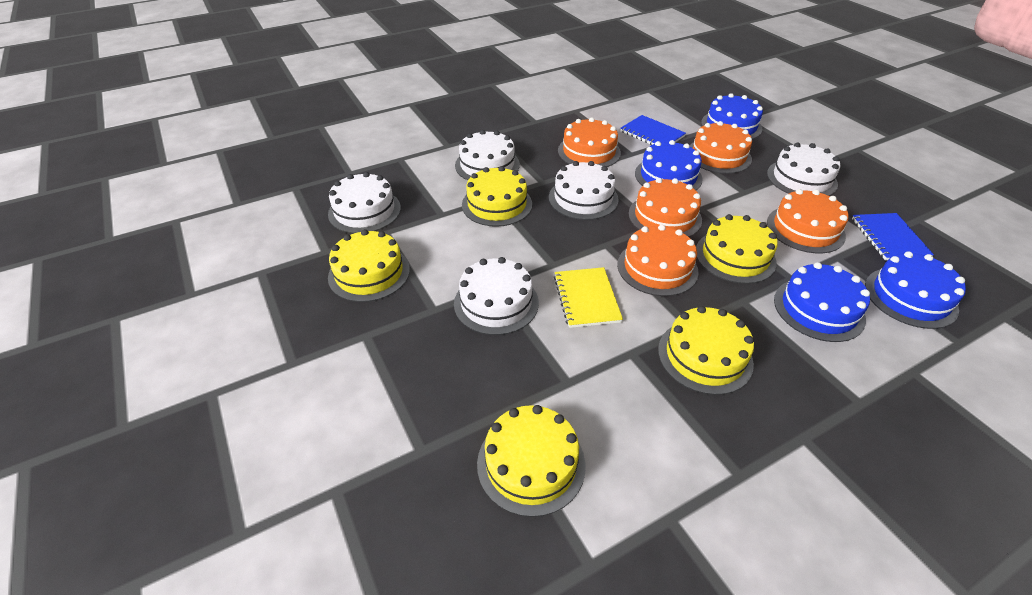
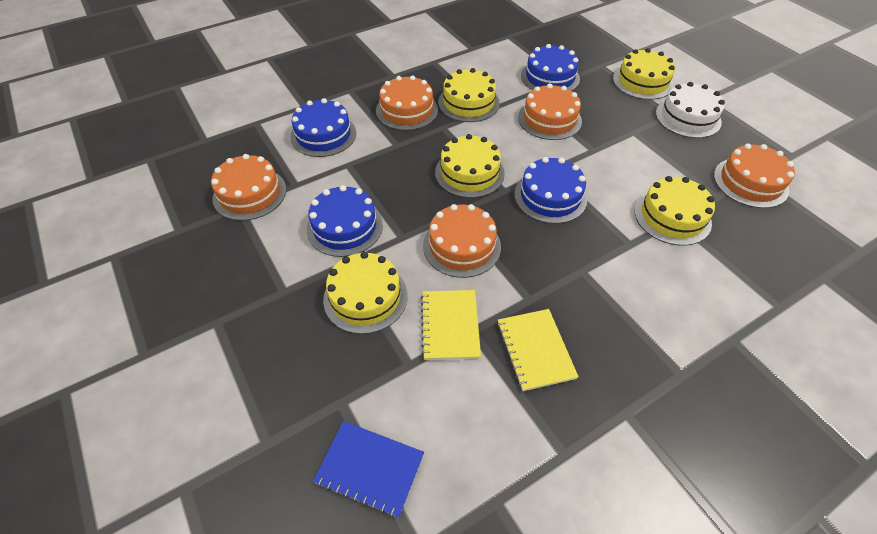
blue notebook: 2 -> 1
white cake: 5 -> 1
yellow notebook: 1 -> 2

